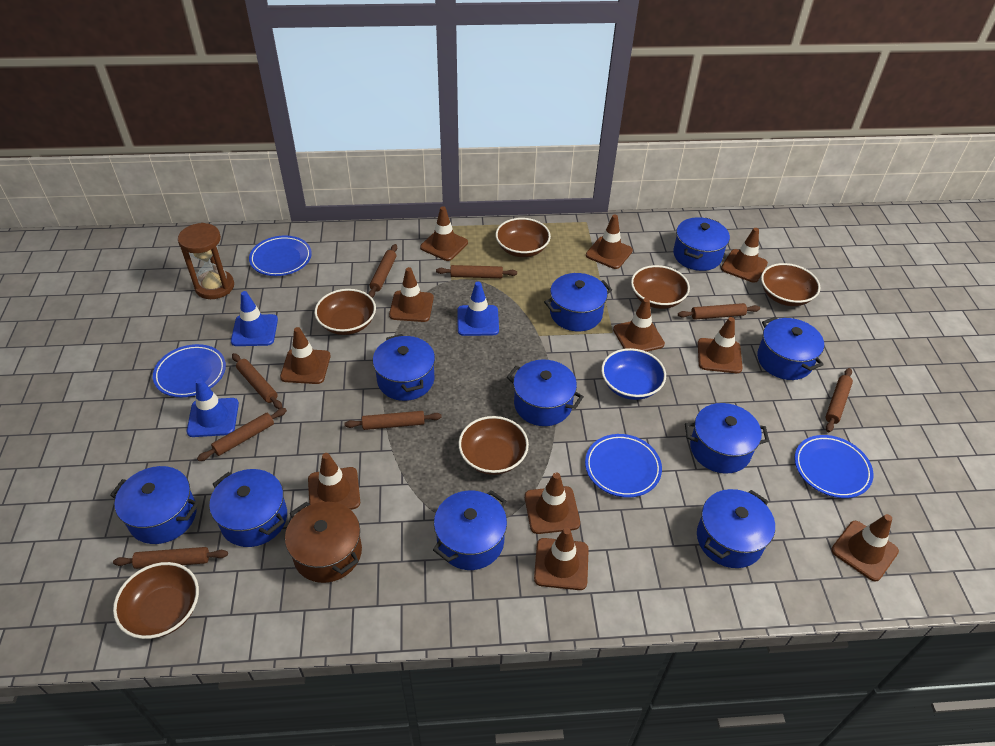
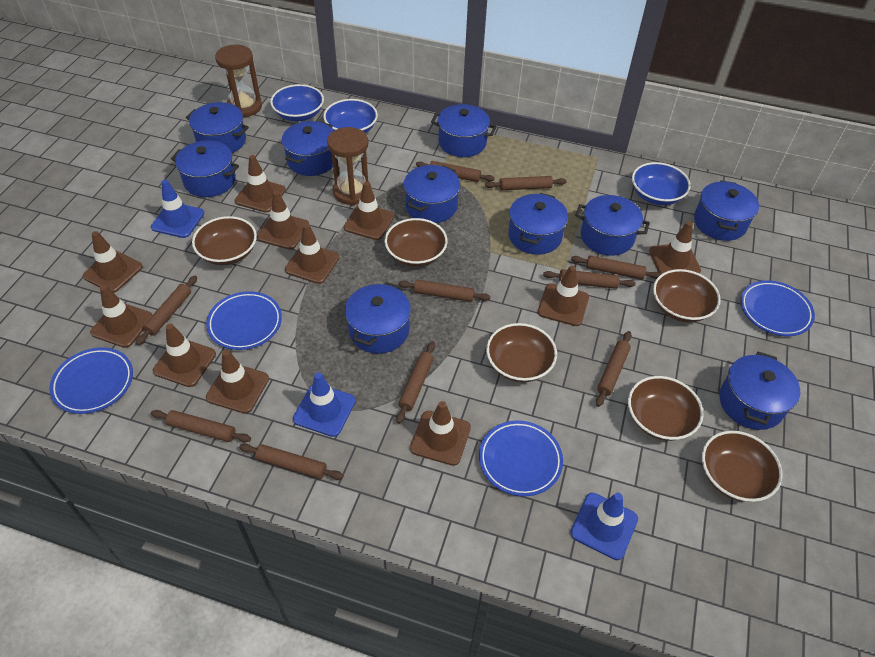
blue bowl: 1 -> 3
brown hourglass: 1 -> 2
brown pot: 1 -> 0
brown rolling pin: 8 -> 10

